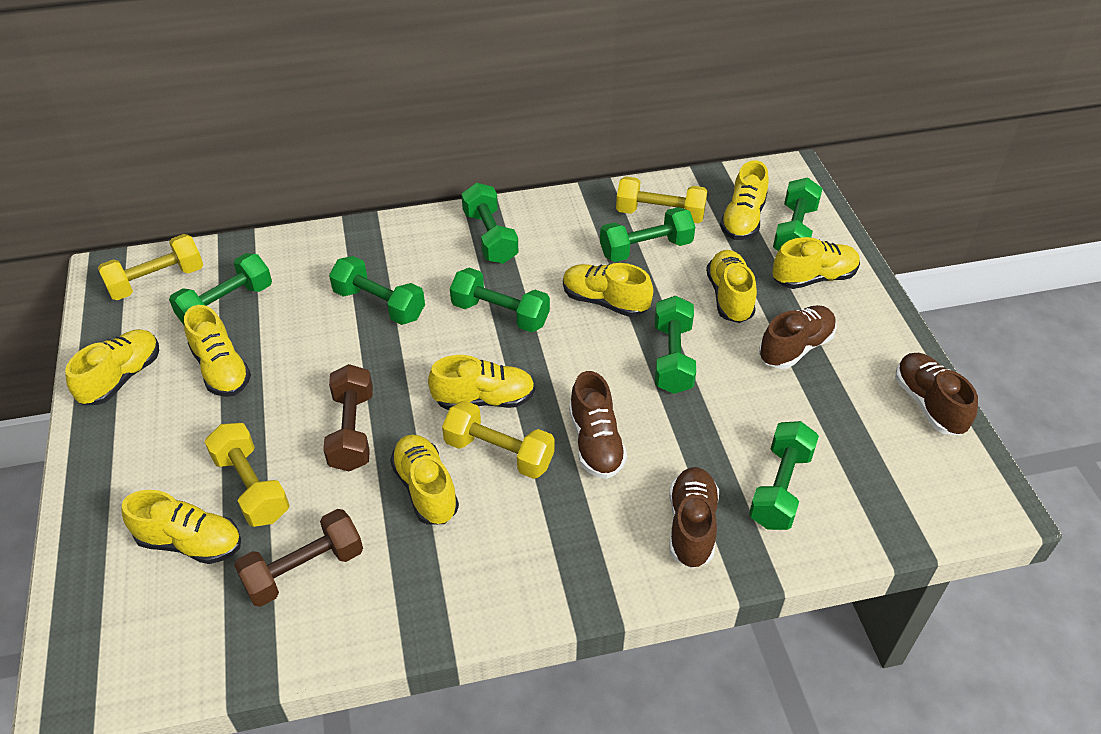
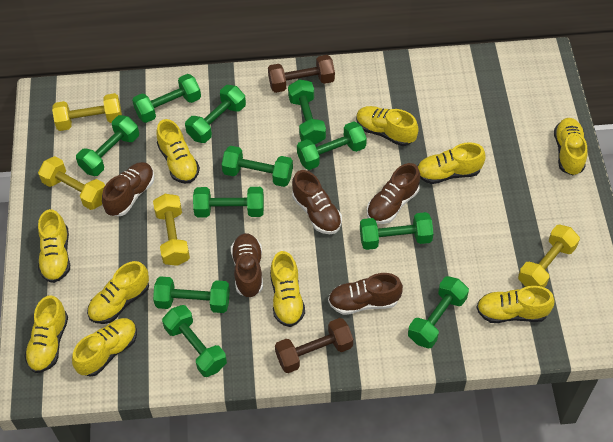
brown shoe: 4 -> 5
green dumbbell: 8 -> 11
yellow shoe: 9 -> 10

